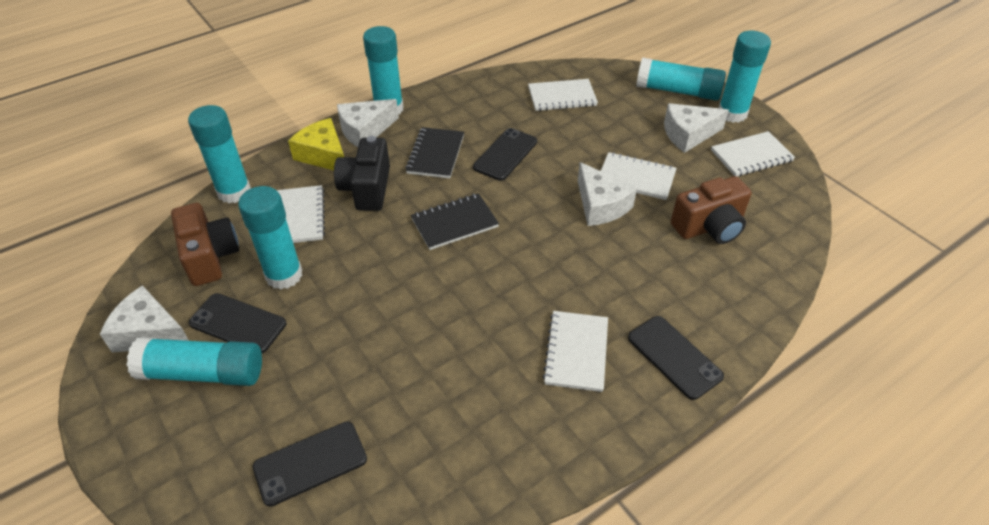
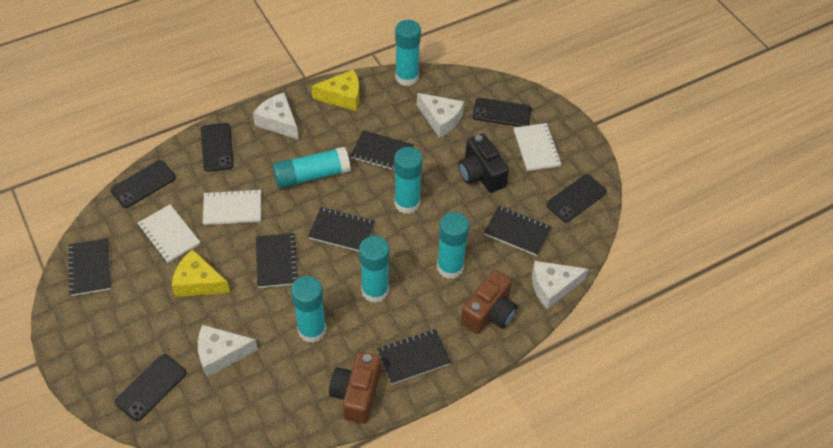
black notebook: 2 -> 6
black phone: 4 -> 5
white notebook: 5 -> 3
yellow cheese: 1 -> 2

